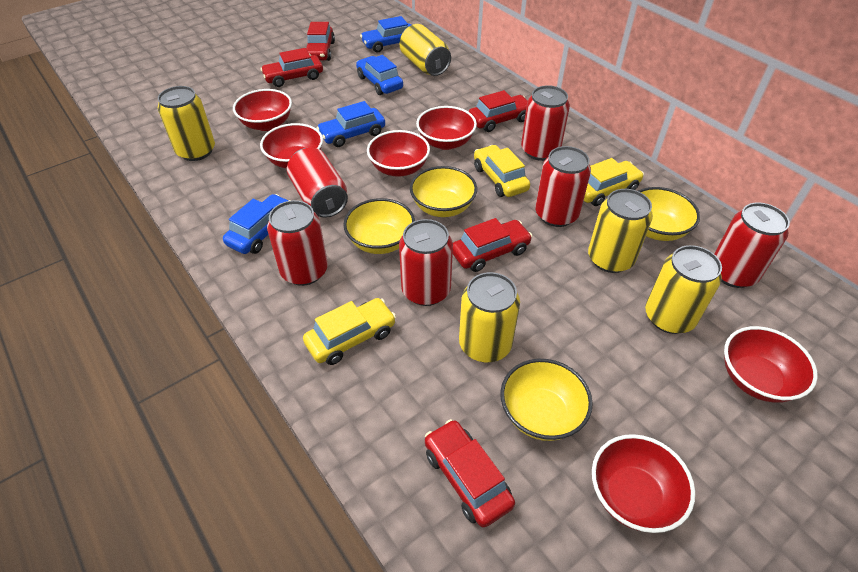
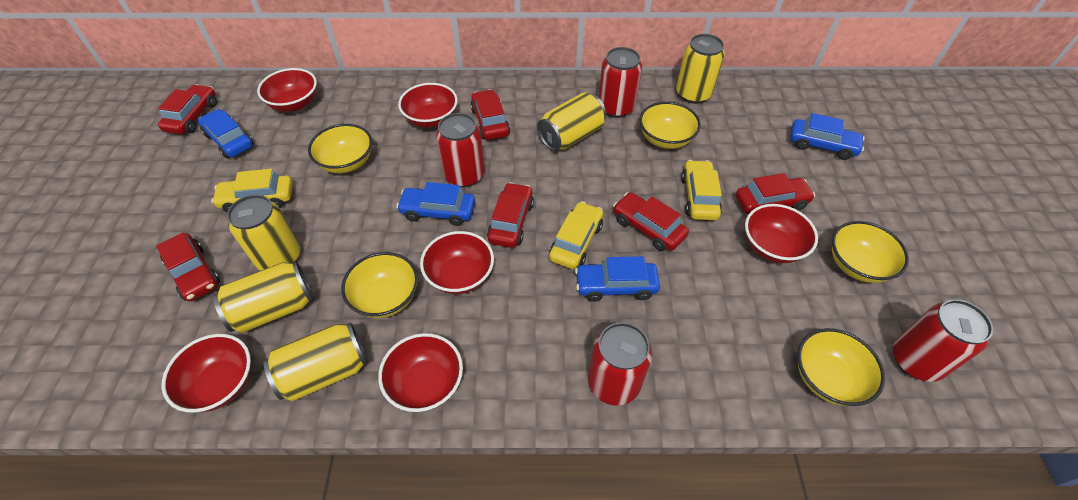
red can: 6 -> 4
red car: 5 -> 6
yellow bowl: 4 -> 5

